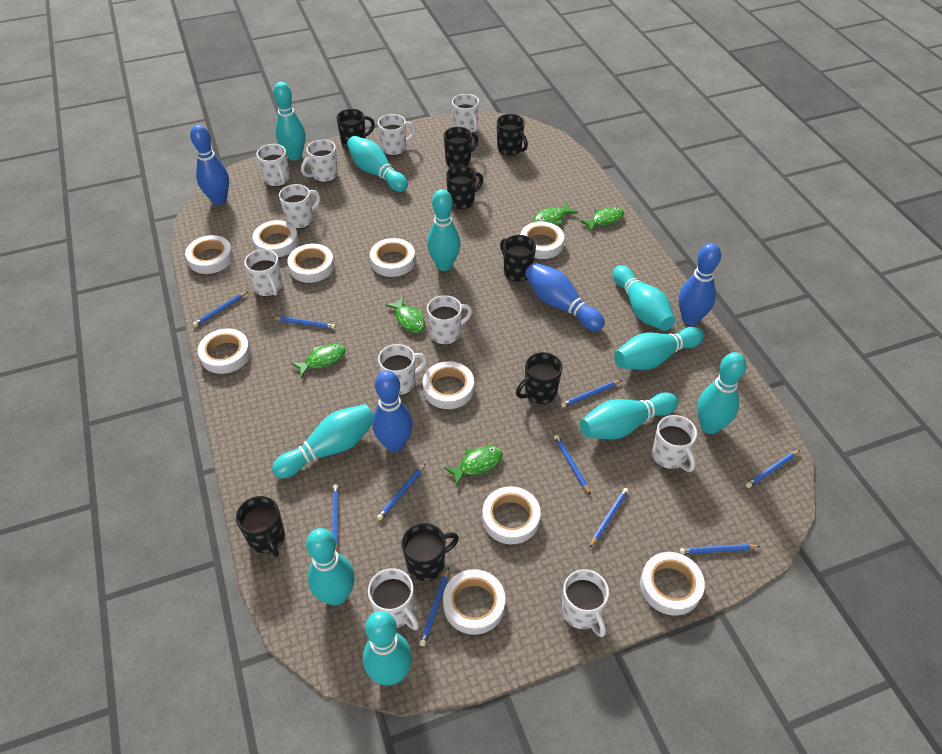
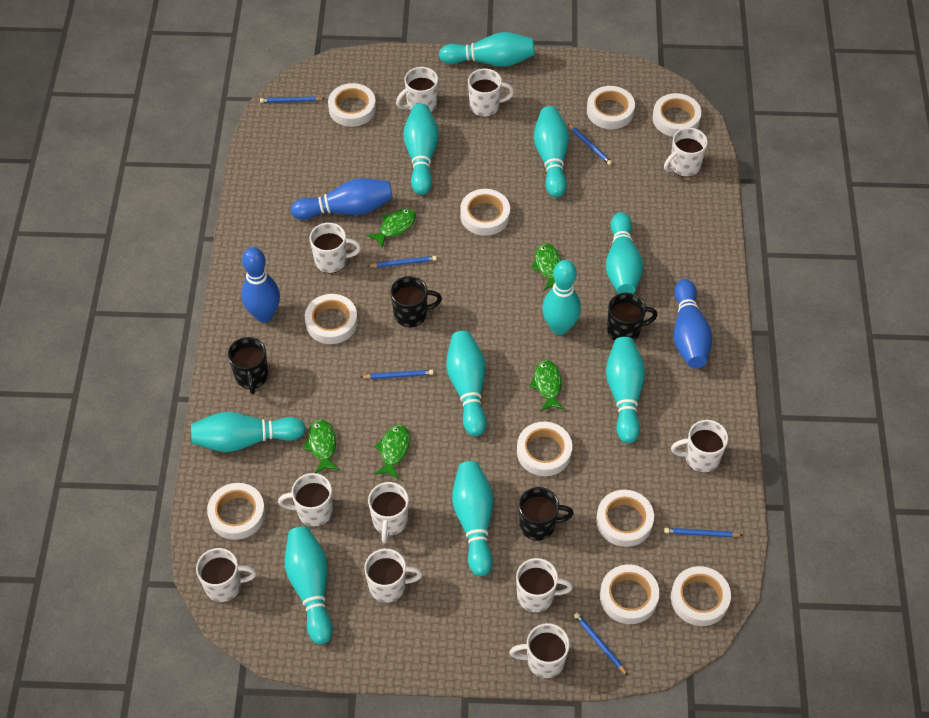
black mug: 8 -> 4
blue bowling pin: 4 -> 3
blue pencil: 10 -> 6

